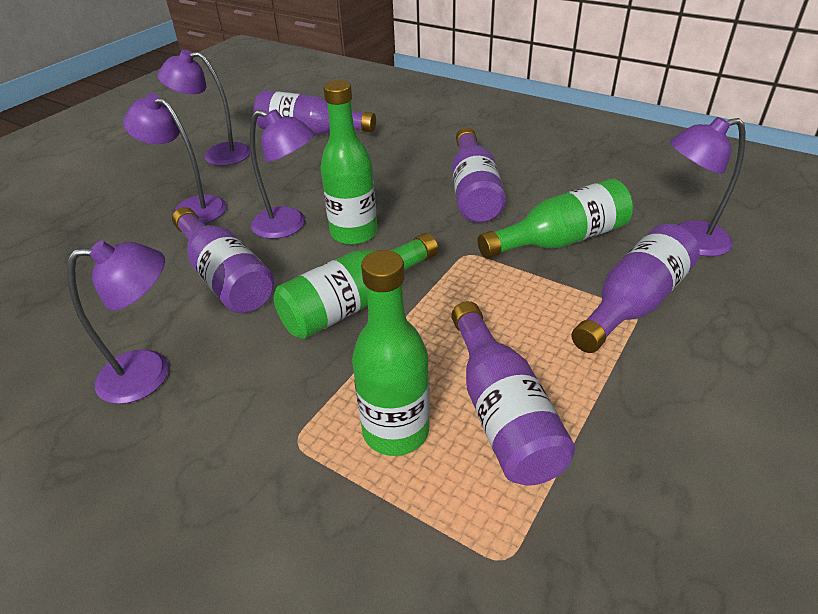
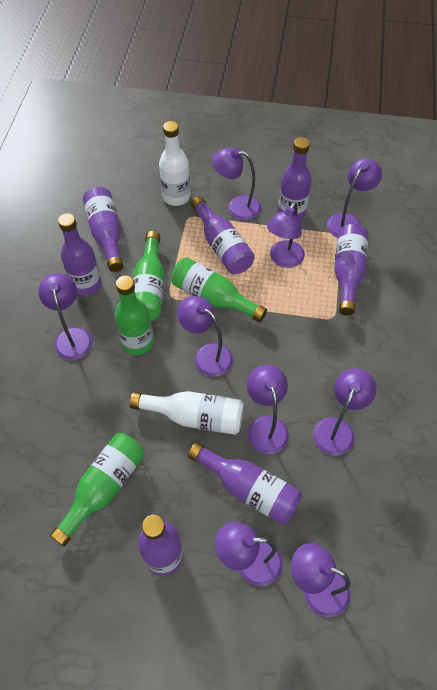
purple bottle: 5 -> 7
purple lamp: 5 -> 9
white bottle: 0 -> 2

